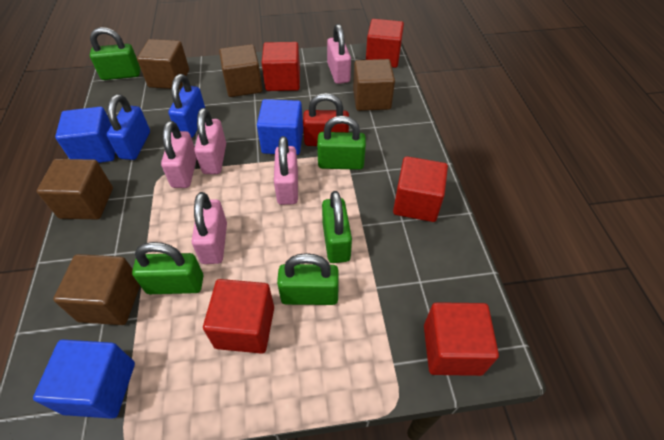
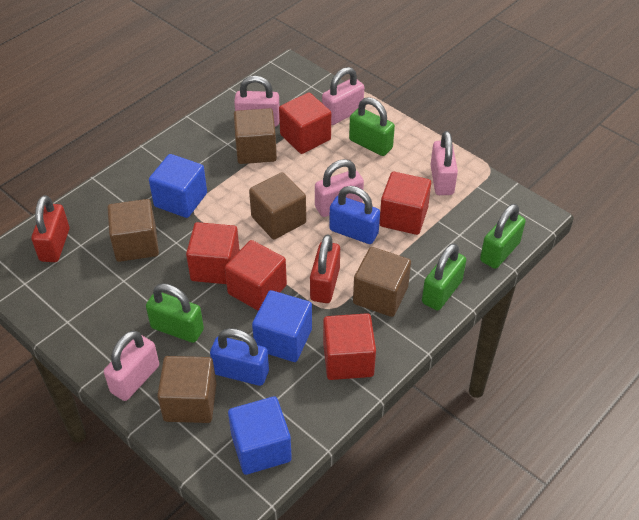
green padlock: 5 -> 4
red padlock: 1 -> 2

